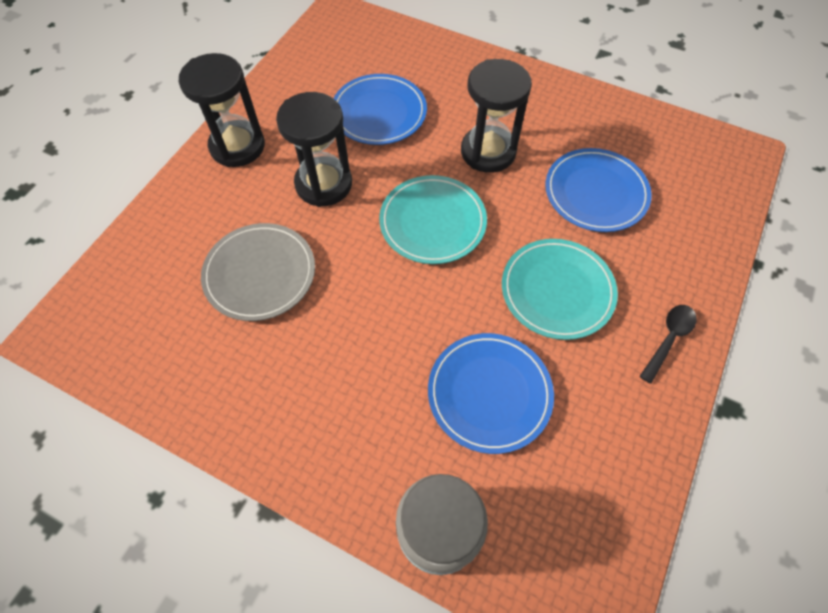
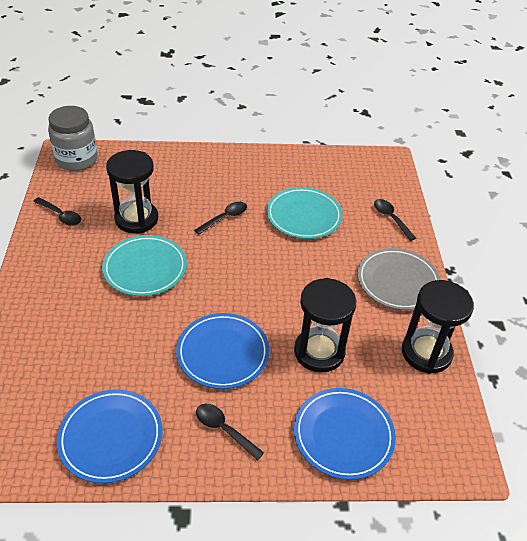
black spoon: 1 -> 4

